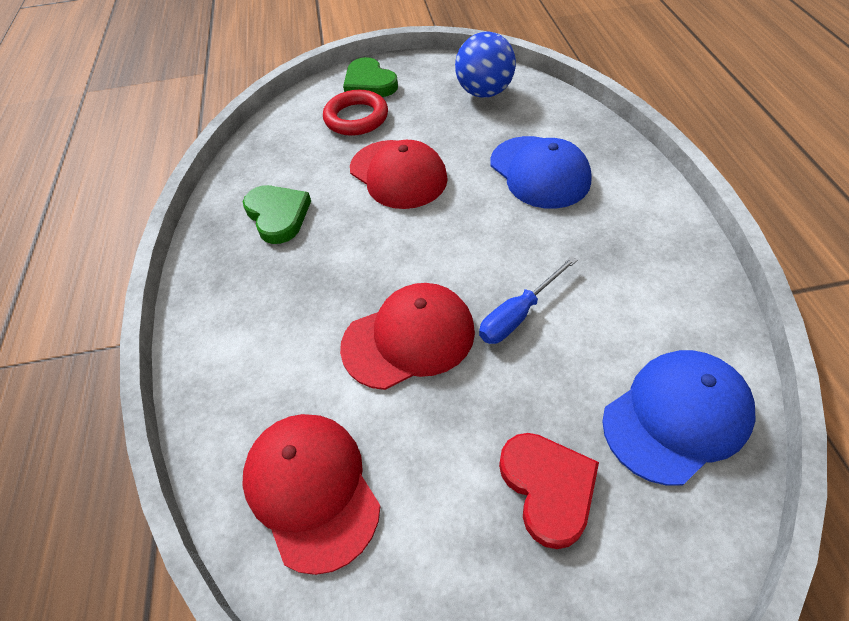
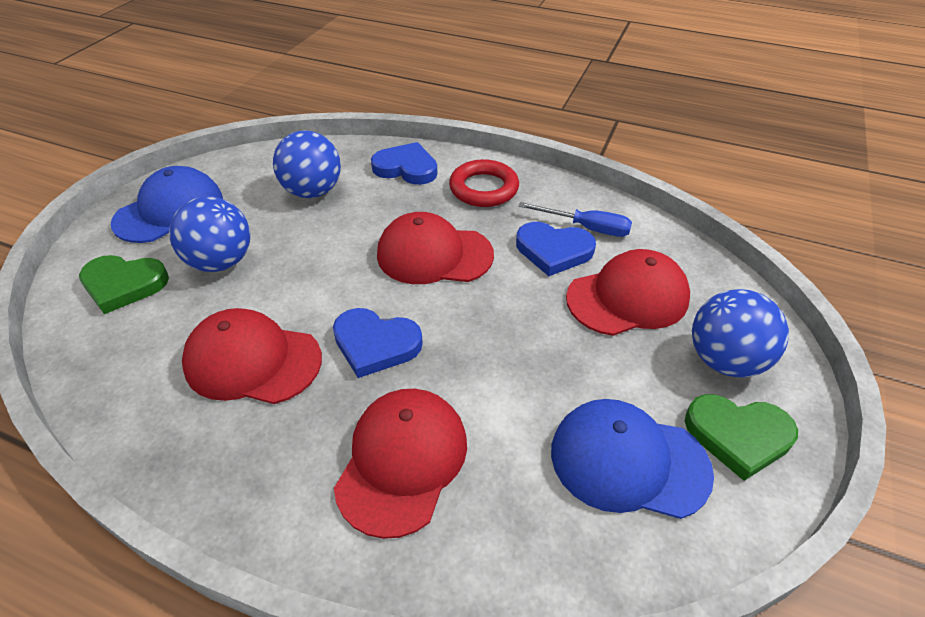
blue ball: 1 -> 3
blue heart: 0 -> 3
red cap: 3 -> 4
red heart: 1 -> 0

